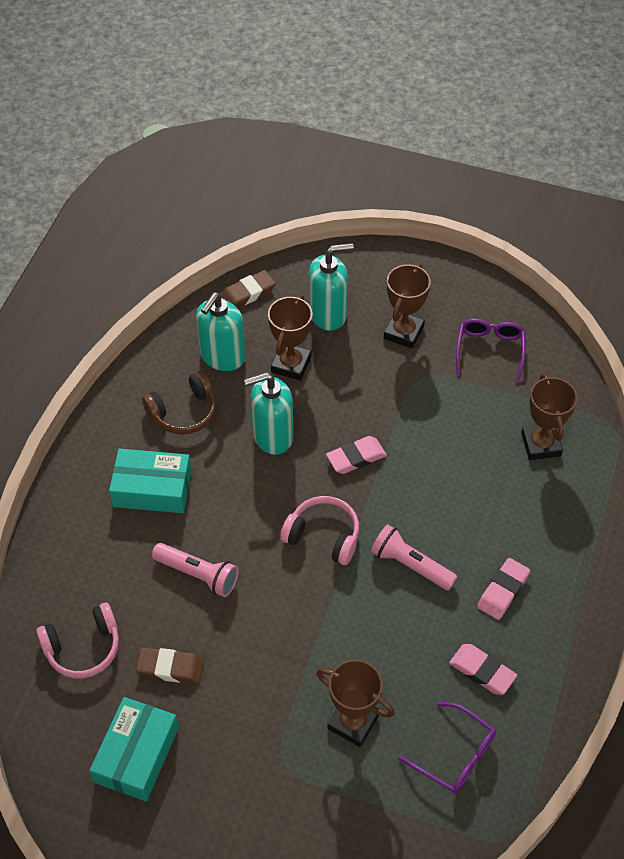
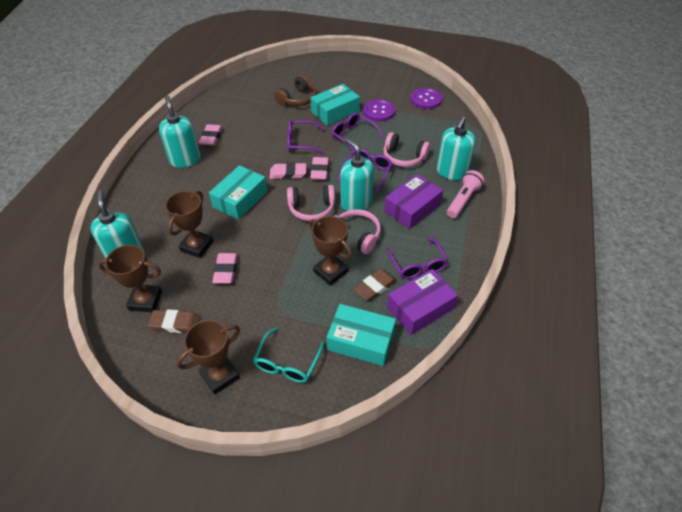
pink eraser: 3 -> 4
pink flashlight: 2 -> 1
pink headphones: 2 -> 3
purple box: 0 -> 2
purple button: 0 -> 2
purple glasses: 2 -> 4
turquoise box: 2 -> 3
turquoise glasses: 0 -> 1
turquoise soap dispenser: 3 -> 4

